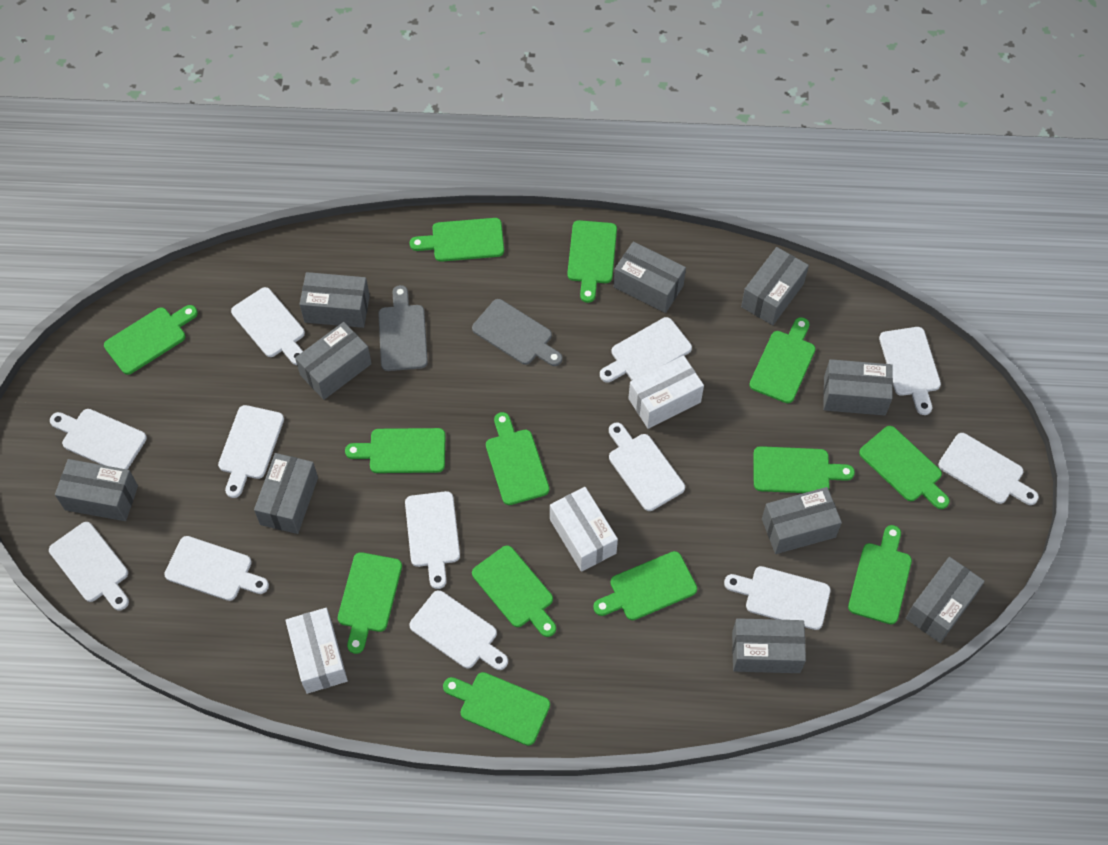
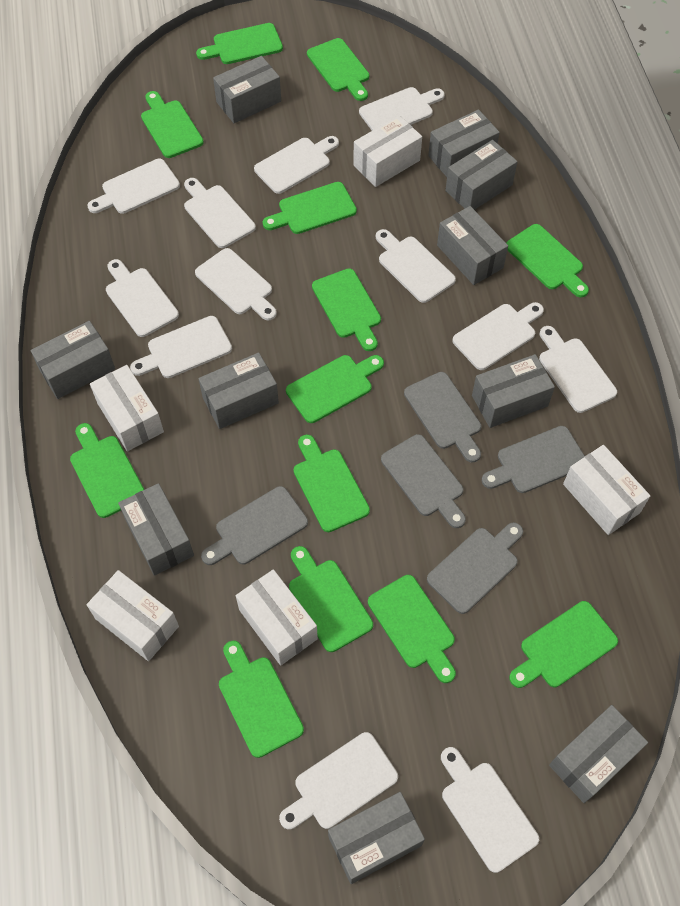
grey cutting board: 2 -> 5
white box: 3 -> 5

